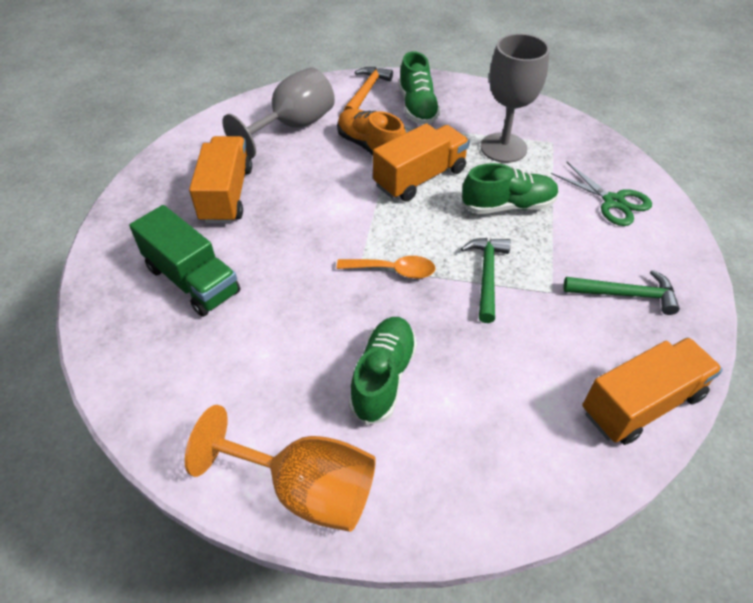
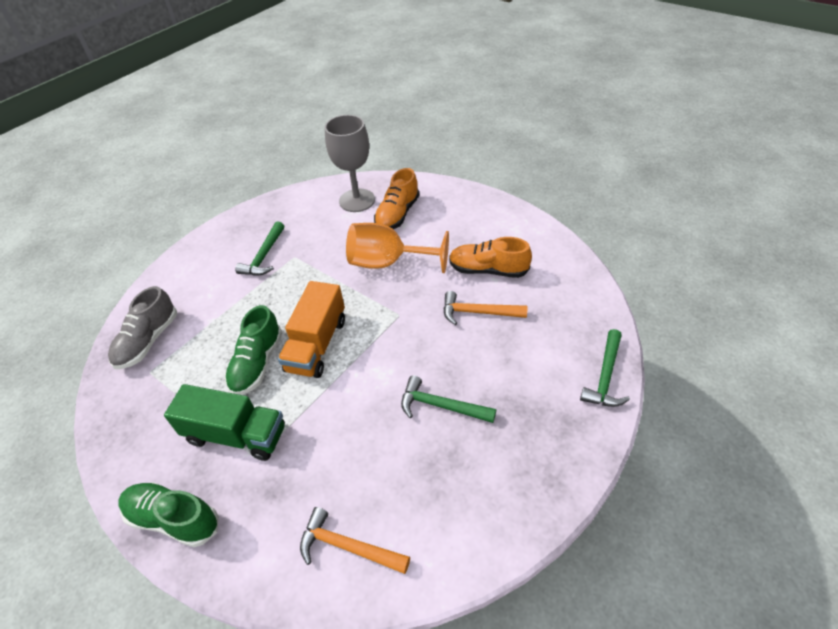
green hammer: 2 -> 3
green scissors: 1 -> 0
green shoe: 3 -> 2
grey goblet: 2 -> 1
grey shoe: 0 -> 1
orange hammer: 1 -> 2
orange shoe: 1 -> 2
orange spoon: 1 -> 0
orange truck: 3 -> 1

